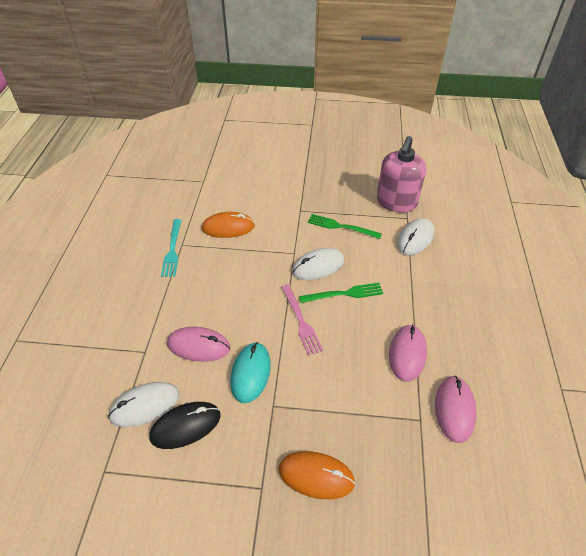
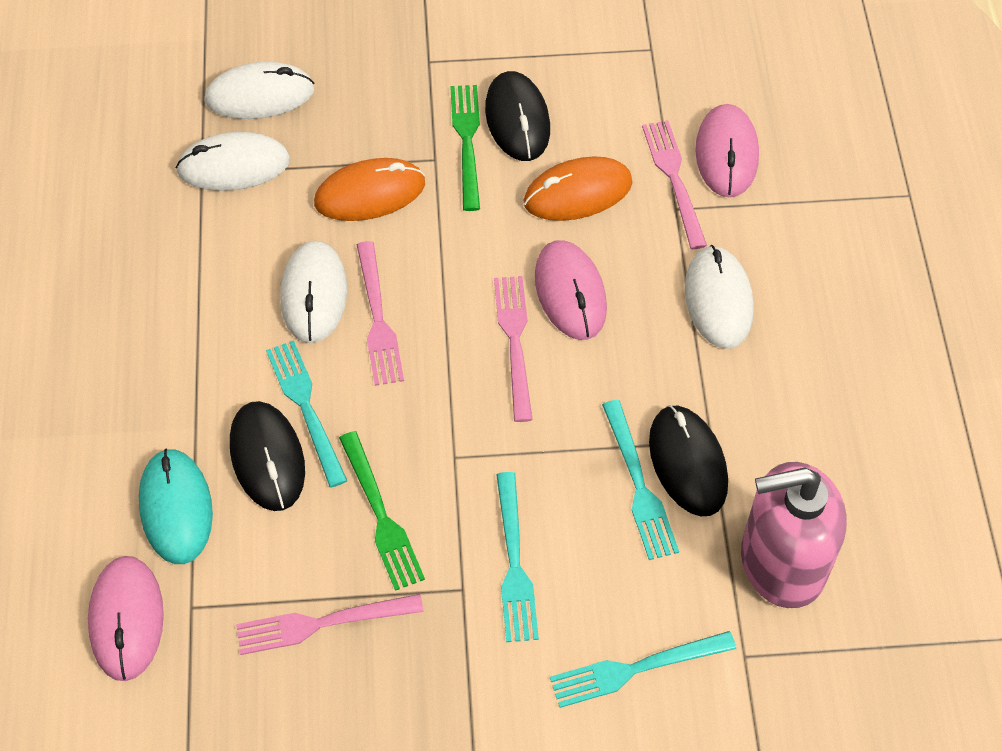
black mouse: 1 -> 3
pink fork: 1 -> 4
turquoise fork: 1 -> 4
white mouse: 3 -> 4

